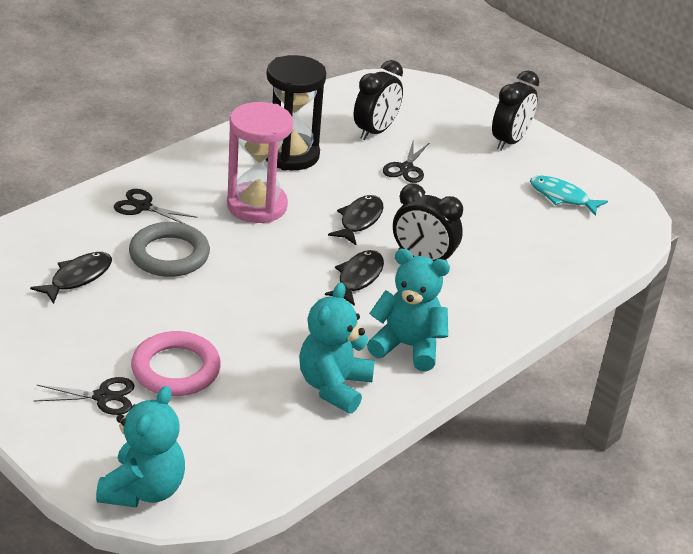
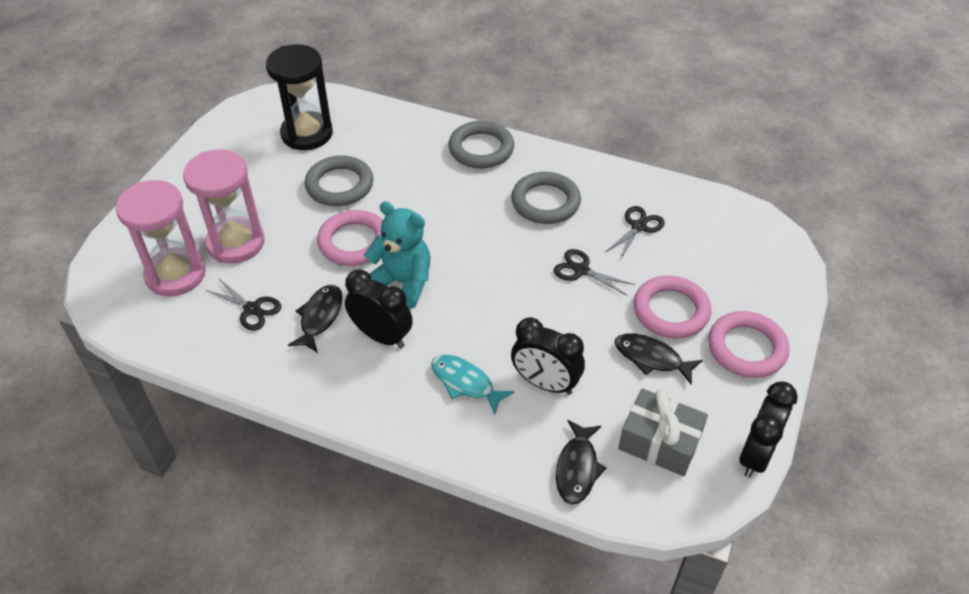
grey gift: 0 -> 1
grey ring: 1 -> 3
pink hourglass: 1 -> 2
pink ring: 1 -> 3
turquoise teddy bear: 3 -> 1

